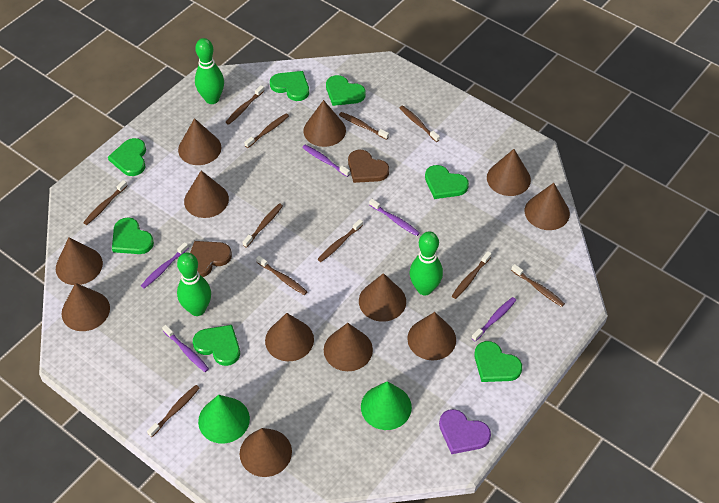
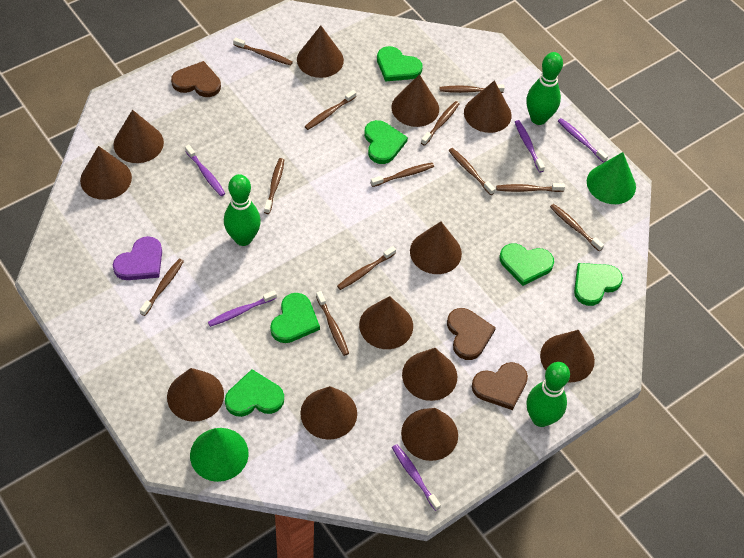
brown heart: 2 -> 3
brown toothbrush: 11 -> 12
green heart: 7 -> 6

